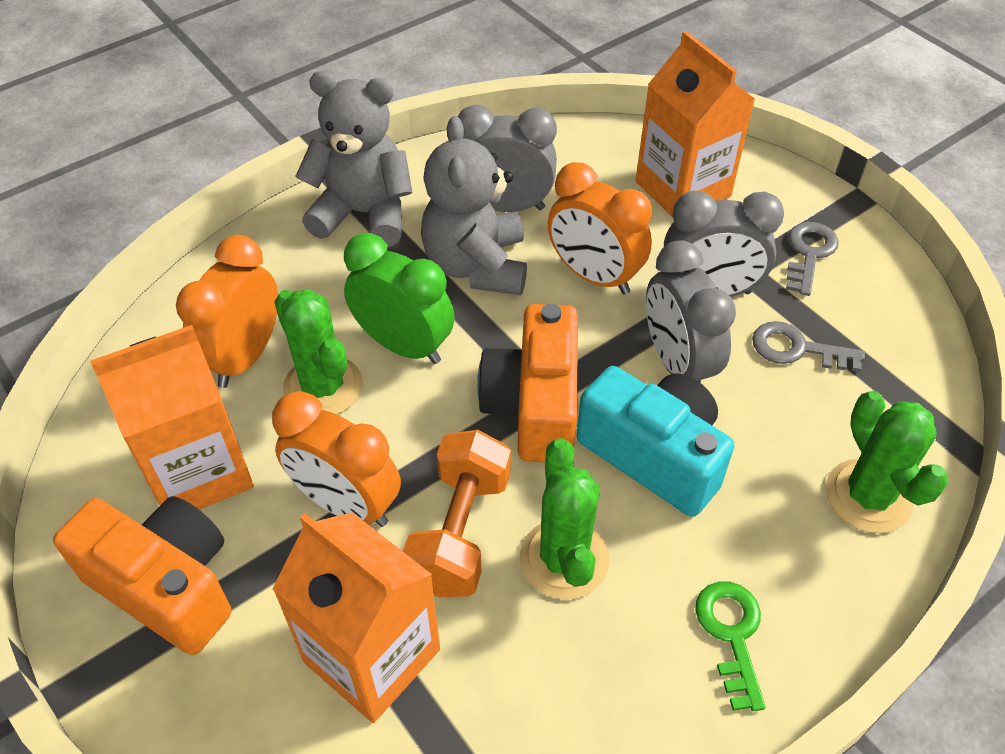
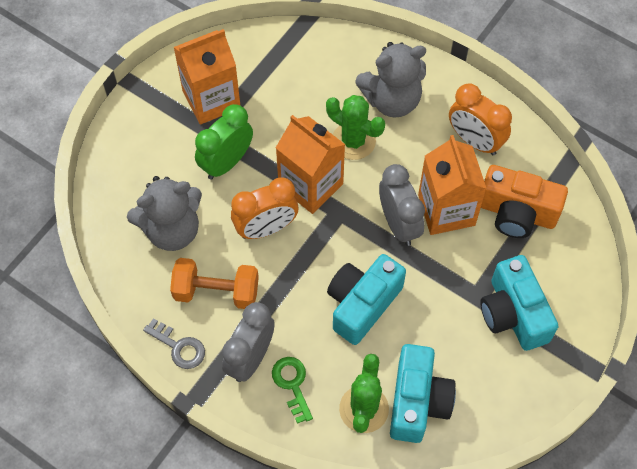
green cactus: 3 -> 2
grey clock: 3 -> 2
grey key: 2 -> 1
orange camera: 2 -> 1
orange clock: 3 -> 2
turquoise camera: 1 -> 3

